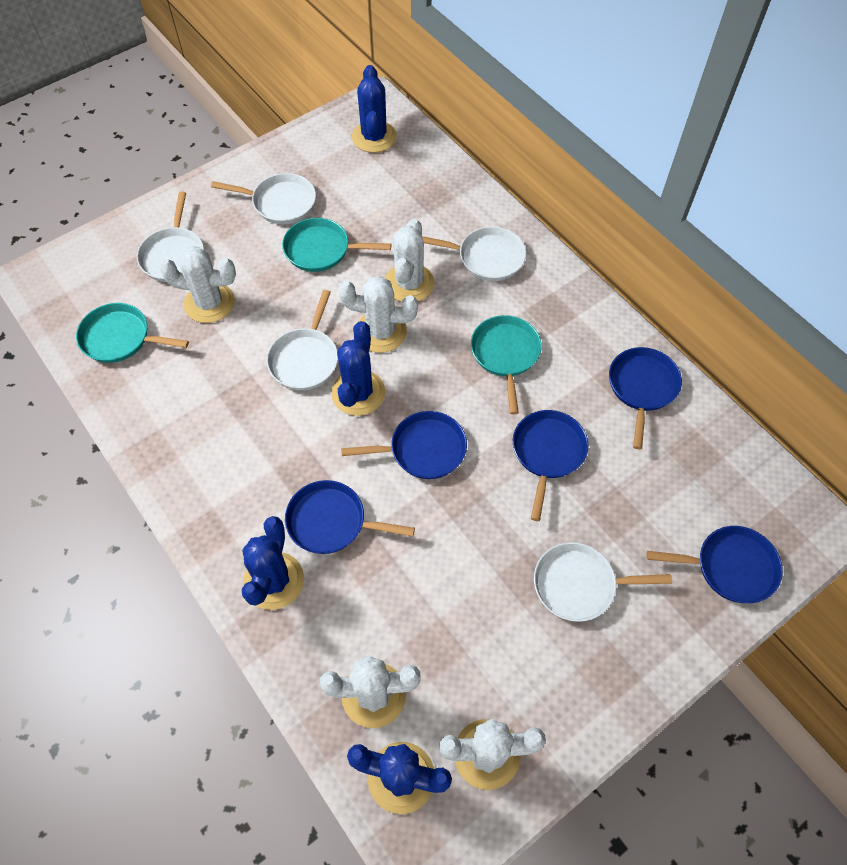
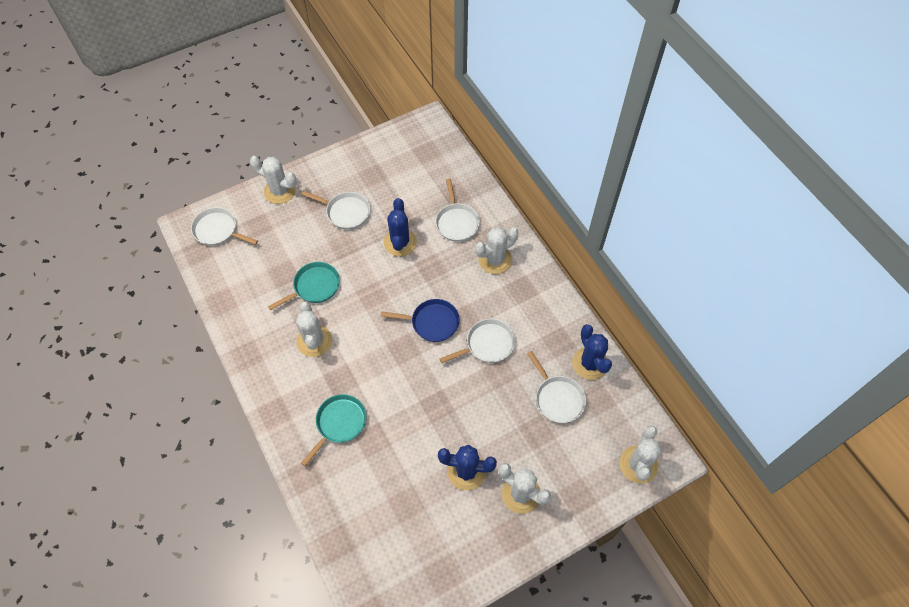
blue cactus: 4 -> 3
blue pan: 5 -> 1
turquoise pan: 3 -> 2

